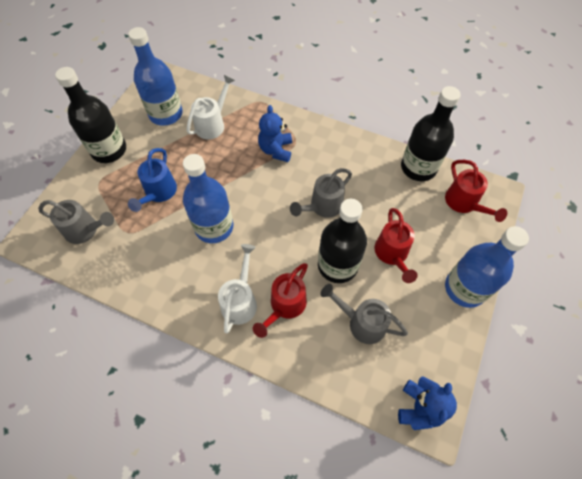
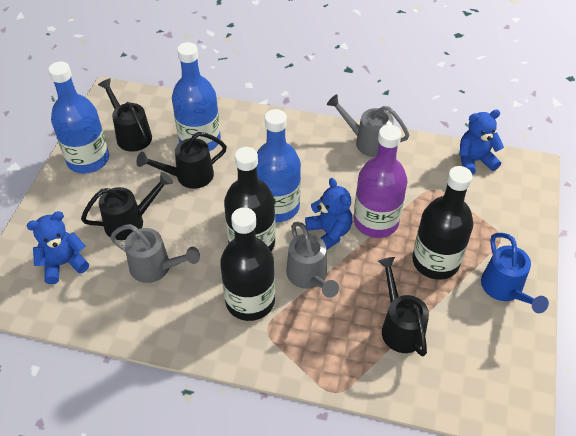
black watering can: 0 -> 4
blue teddy bear: 2 -> 3
purple bottle: 0 -> 1
red watering can: 3 -> 0
white watering can: 2 -> 0

